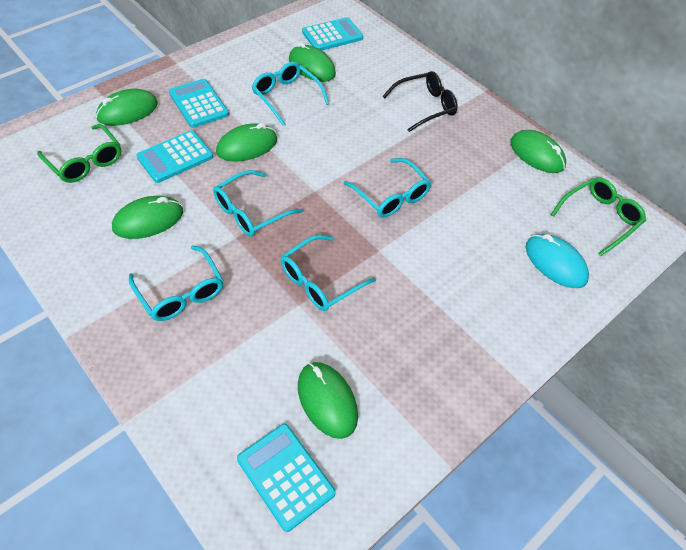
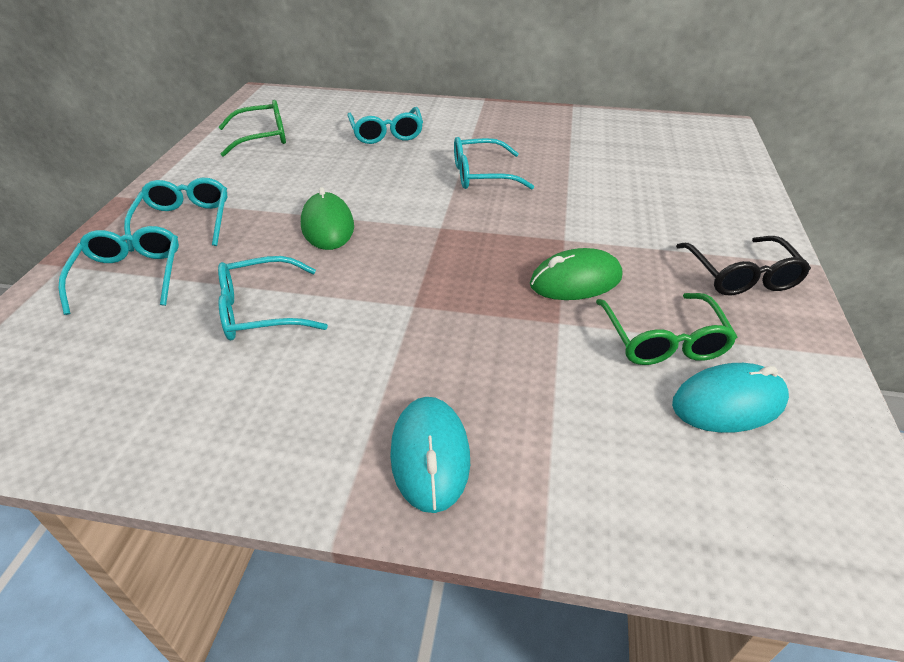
green mouse: 6 -> 2
turquoise calculator: 4 -> 0
turquoise mouse: 1 -> 2

